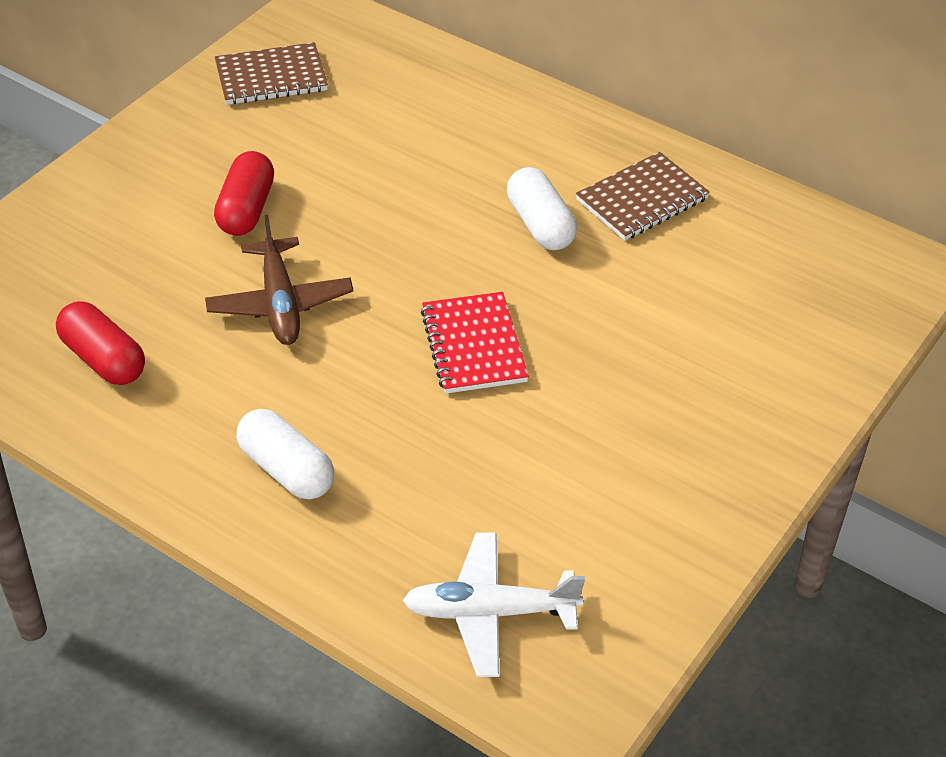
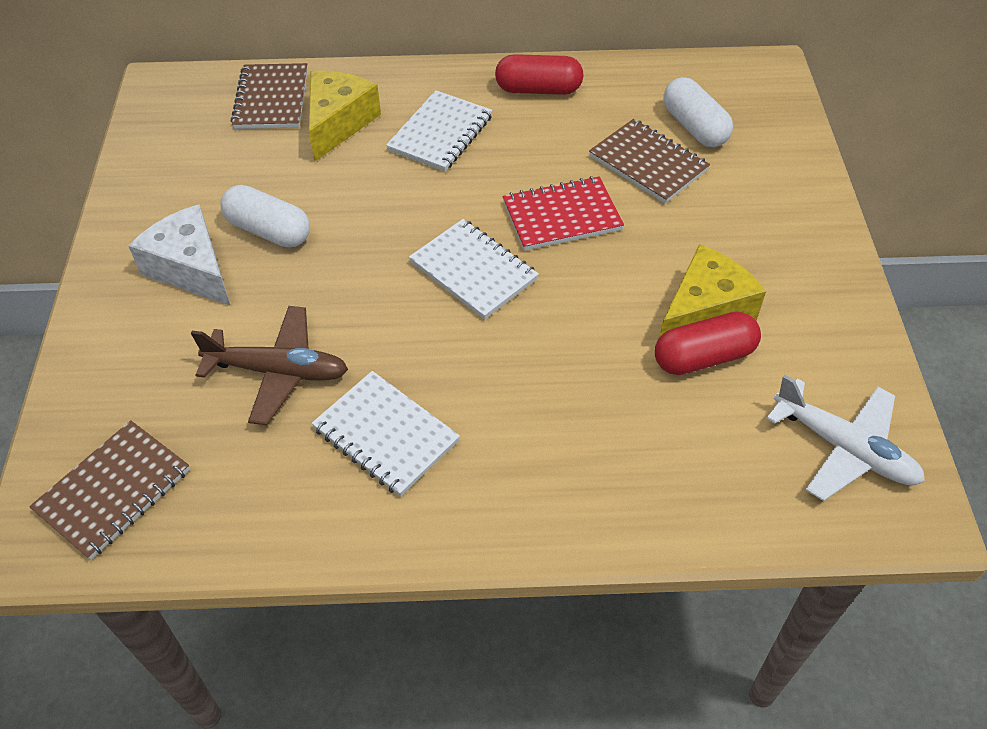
brown notebook: 2 -> 3
white cheese: 0 -> 1
white notebook: 0 -> 3
yellow cheese: 0 -> 2

